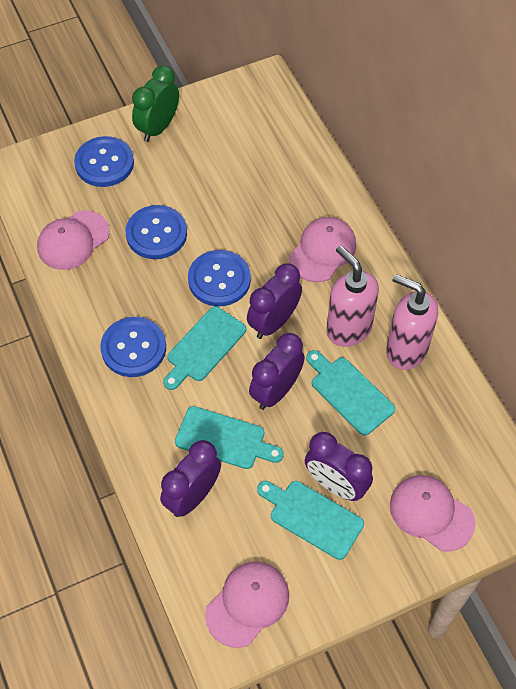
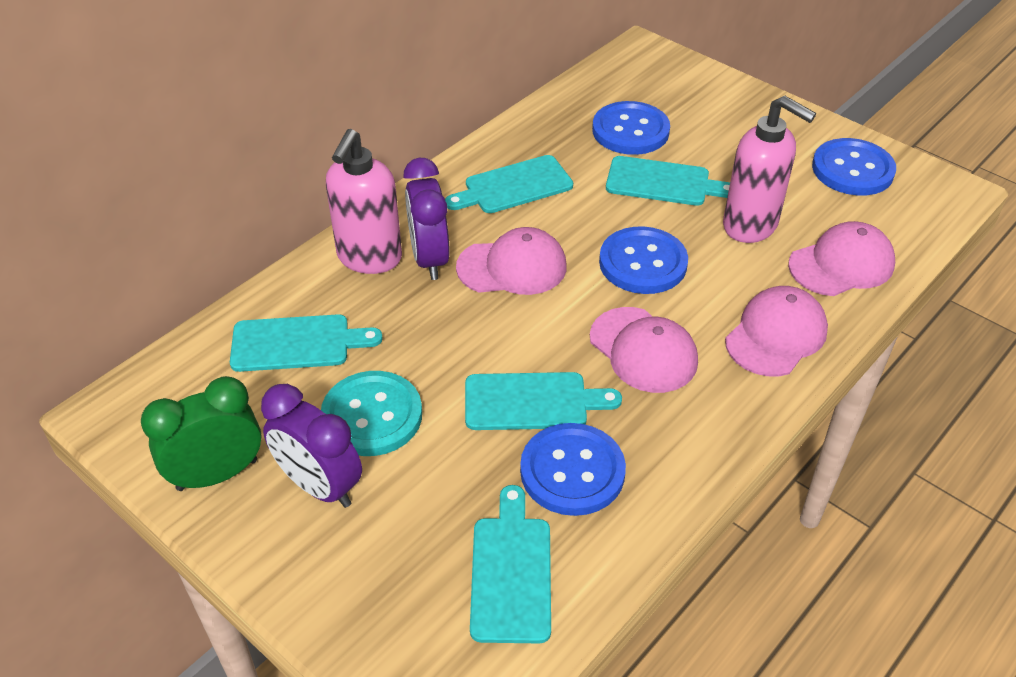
purple clock: 4 -> 2
turquoise button: 0 -> 1
turquoise cutting board: 4 -> 5

